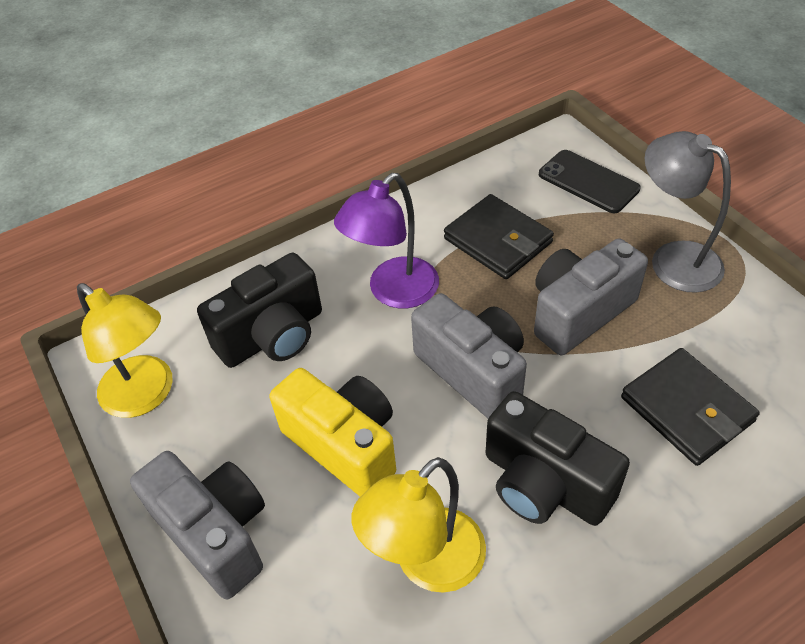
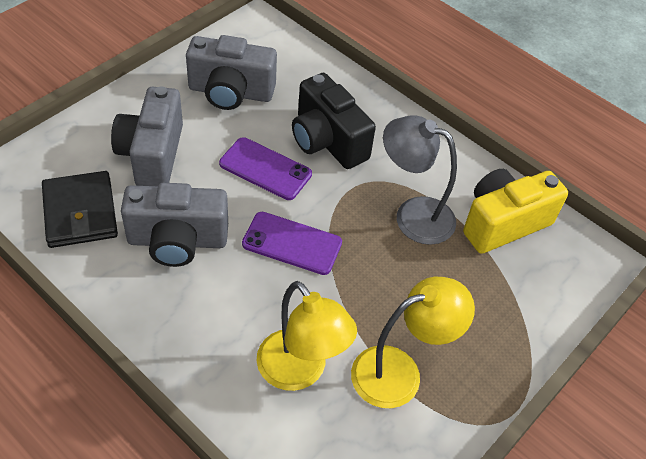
black camera: 2 -> 1
black phone: 1 -> 0
black wallet: 2 -> 1
purple lamp: 1 -> 0
purple phone: 0 -> 2

